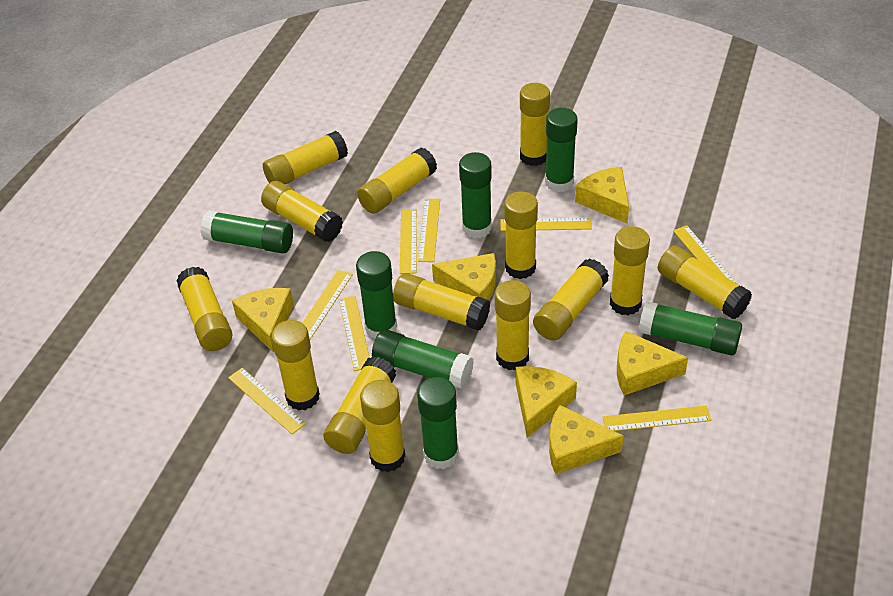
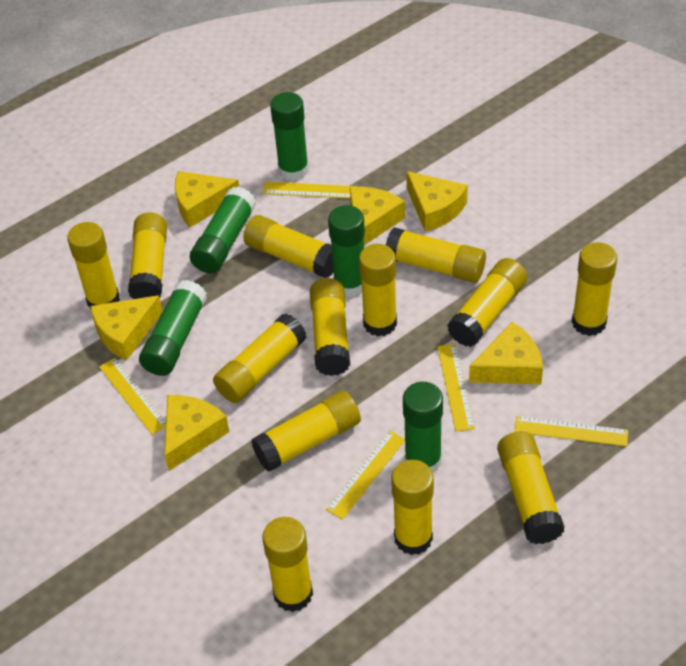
green glue stick: 7 -> 5
yellow glue stick: 14 -> 13
yellow ruler: 8 -> 5

